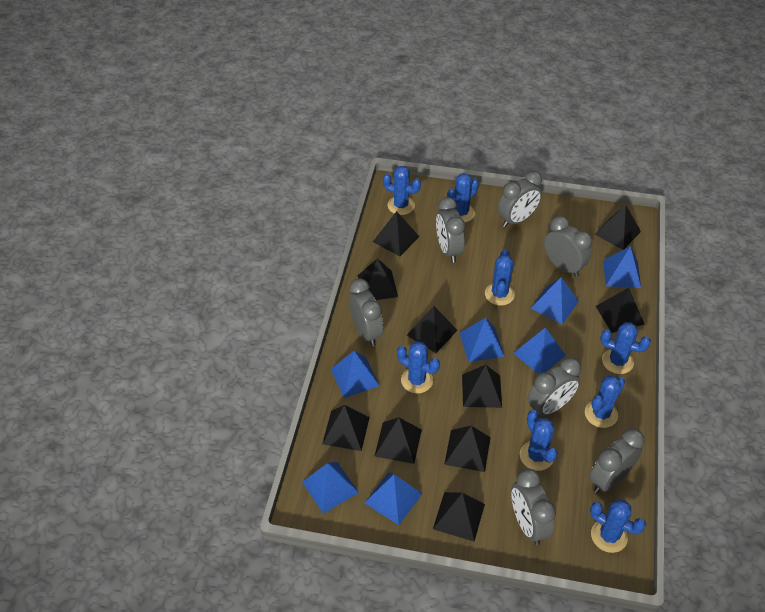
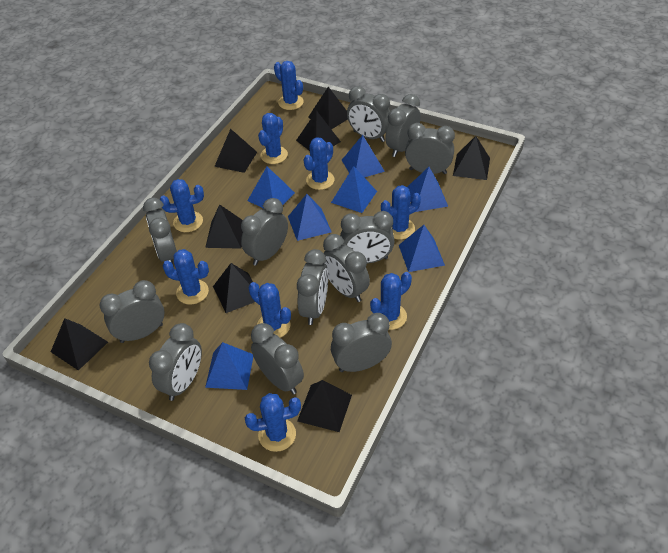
black pyramid: 10 -> 8
blue cactus: 8 -> 9
grey clock: 7 -> 12

